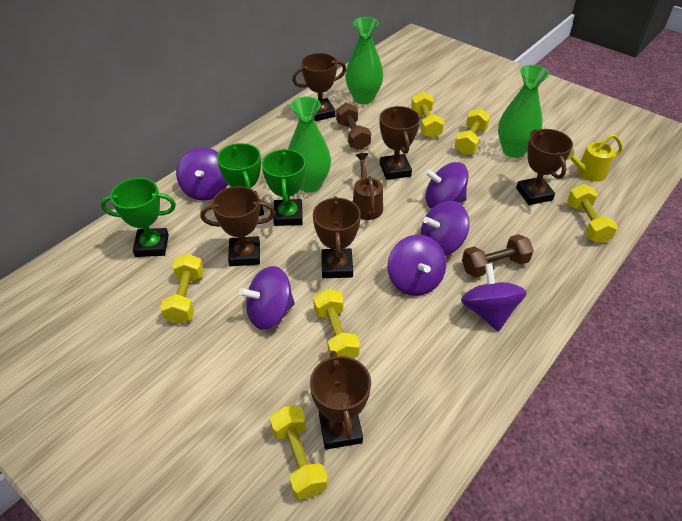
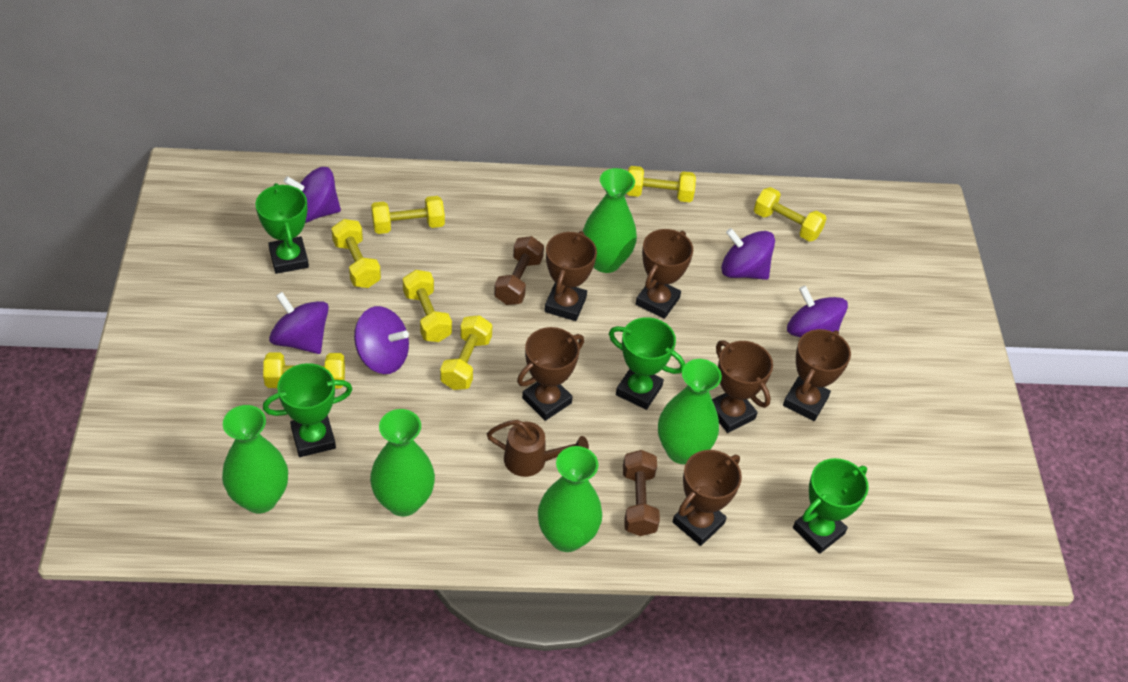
green trophy: 3 -> 4
green vase: 3 -> 5
purple spinning top: 6 -> 5
yellow dumbbell: 6 -> 7
yellow watering can: 1 -> 0

